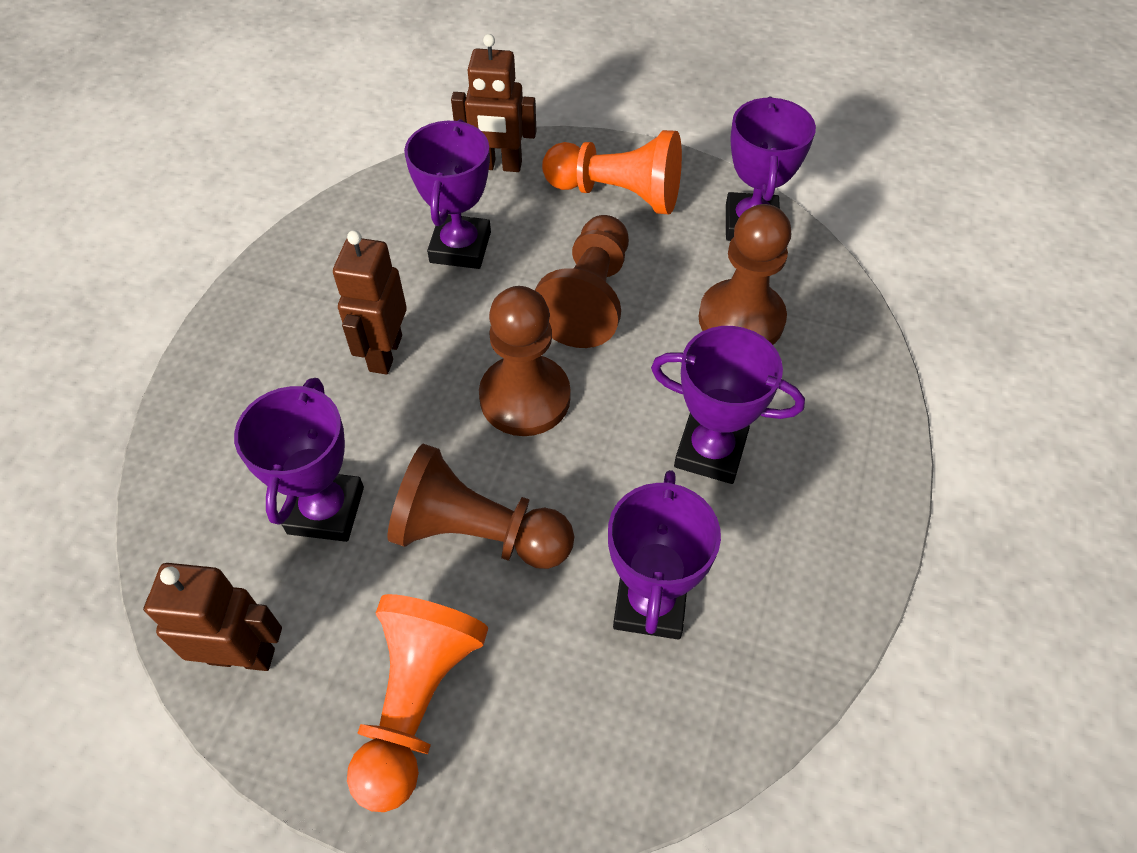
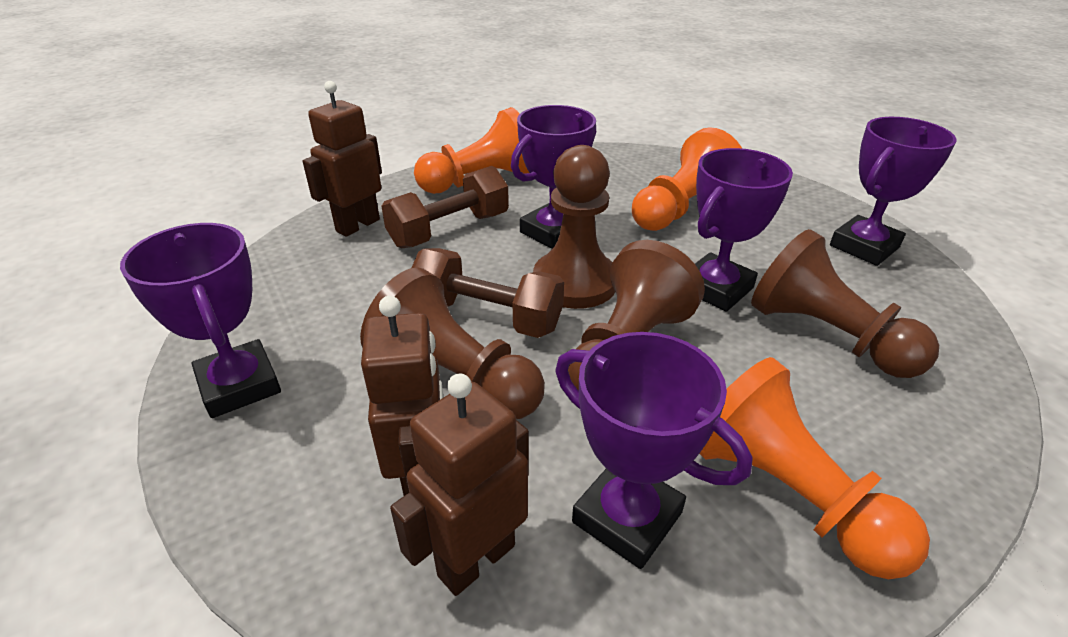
brown dumbbell: 0 -> 2
orange pawn: 2 -> 3

